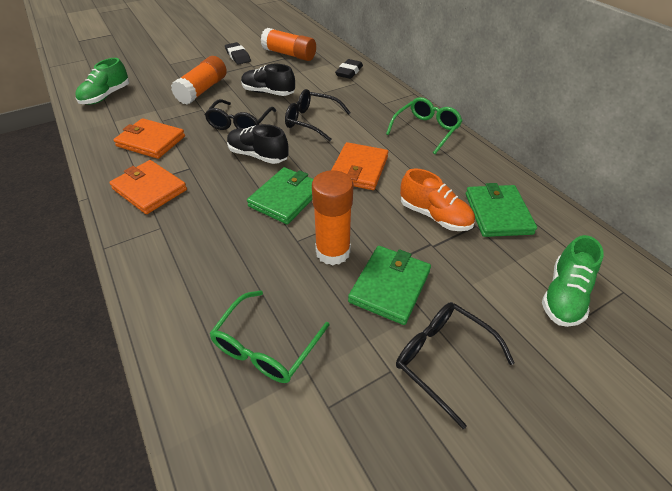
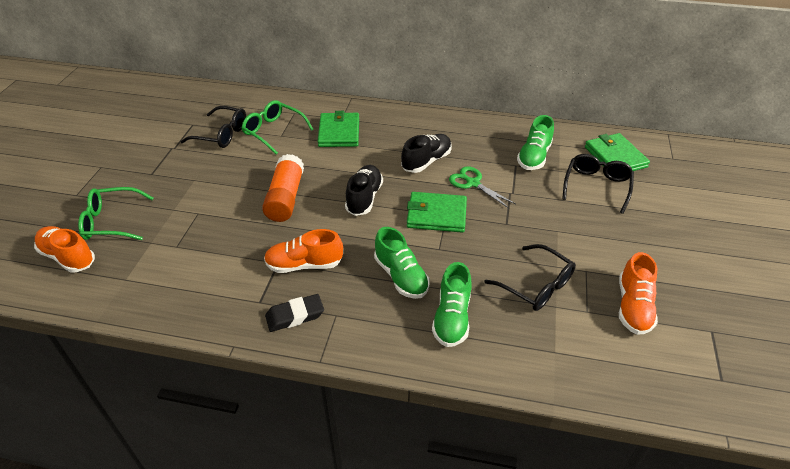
black eraser: 2 -> 1
green scissors: 0 -> 1
green shoe: 2 -> 3
orange glue stick: 3 -> 1
orange shoe: 1 -> 3
orange wallet: 3 -> 0

